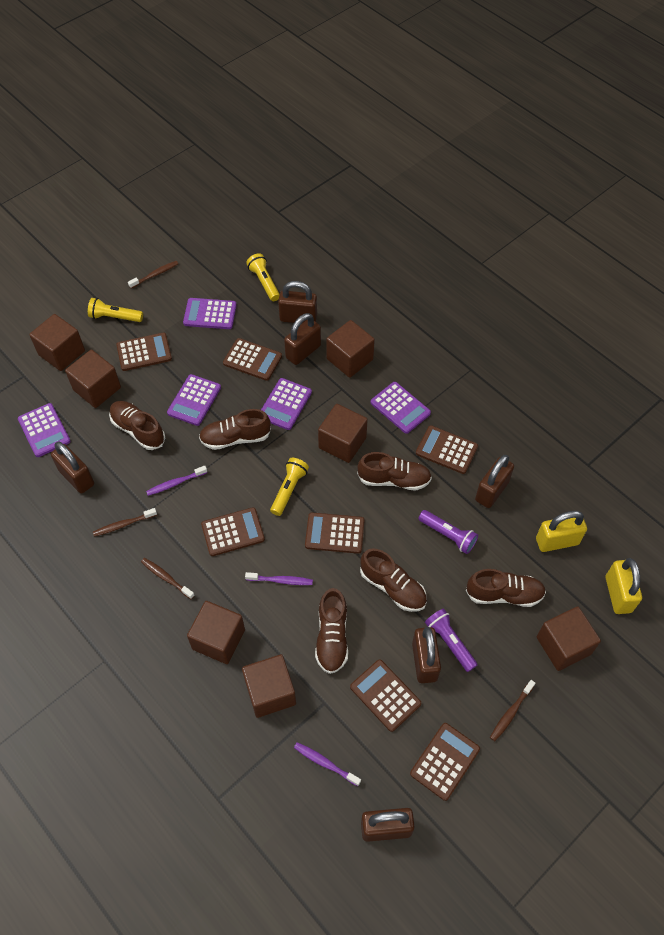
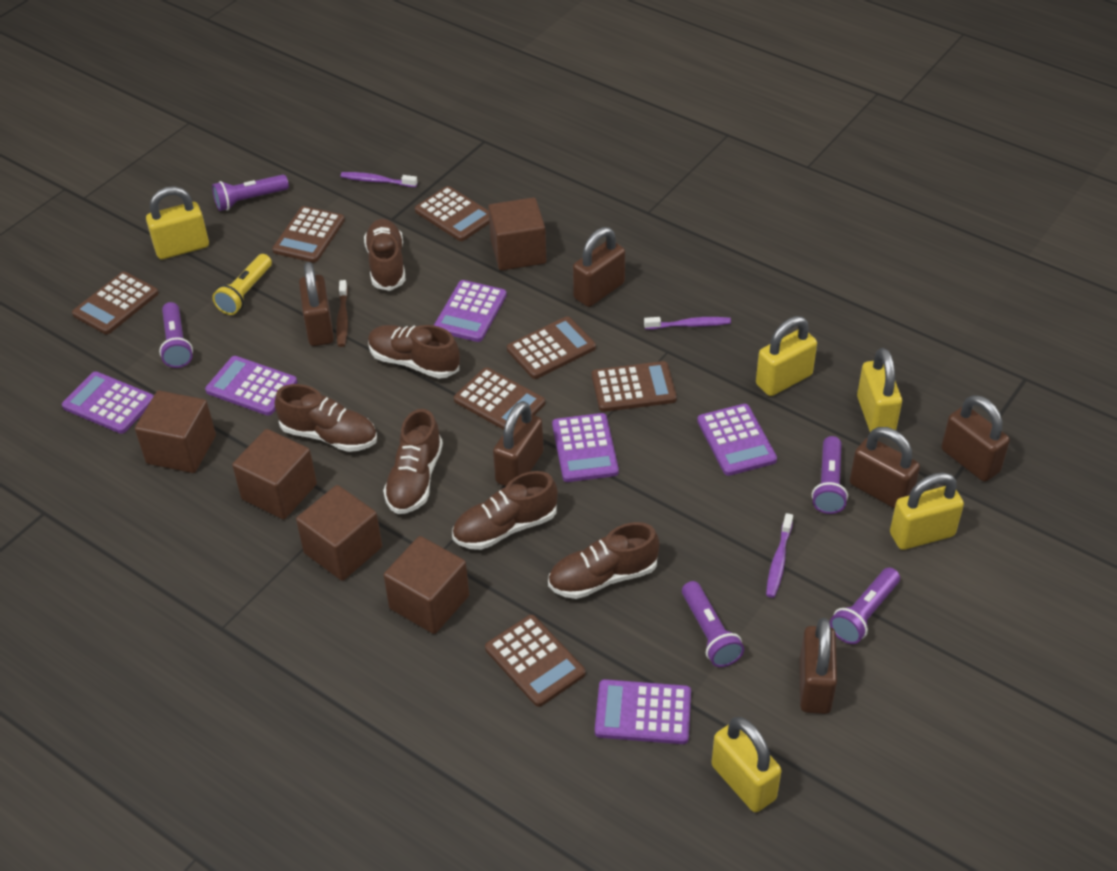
brown cube: 7 -> 5
brown toothbrush: 4 -> 1
purple calculator: 5 -> 6
purple flashlight: 2 -> 5
yellow flashlight: 3 -> 1
yellow padlock: 2 -> 5

